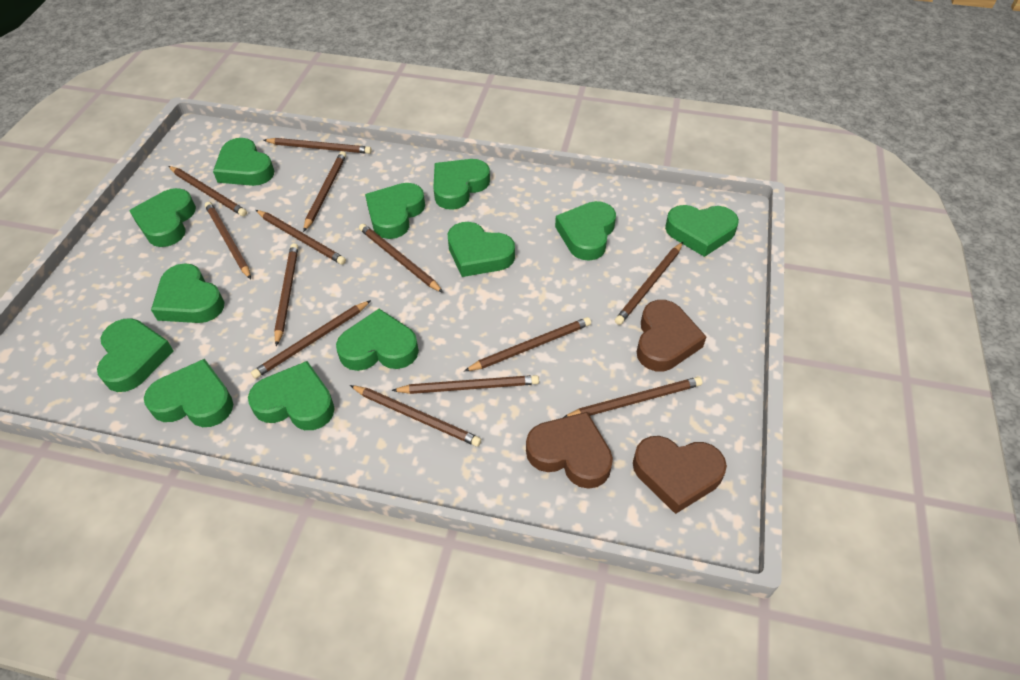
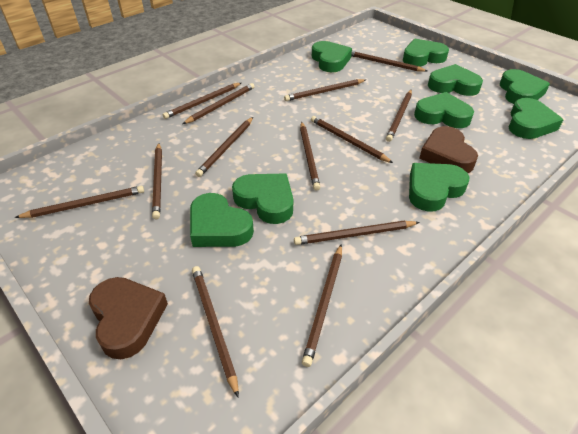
brown heart: 3 -> 2
green heart: 12 -> 9

